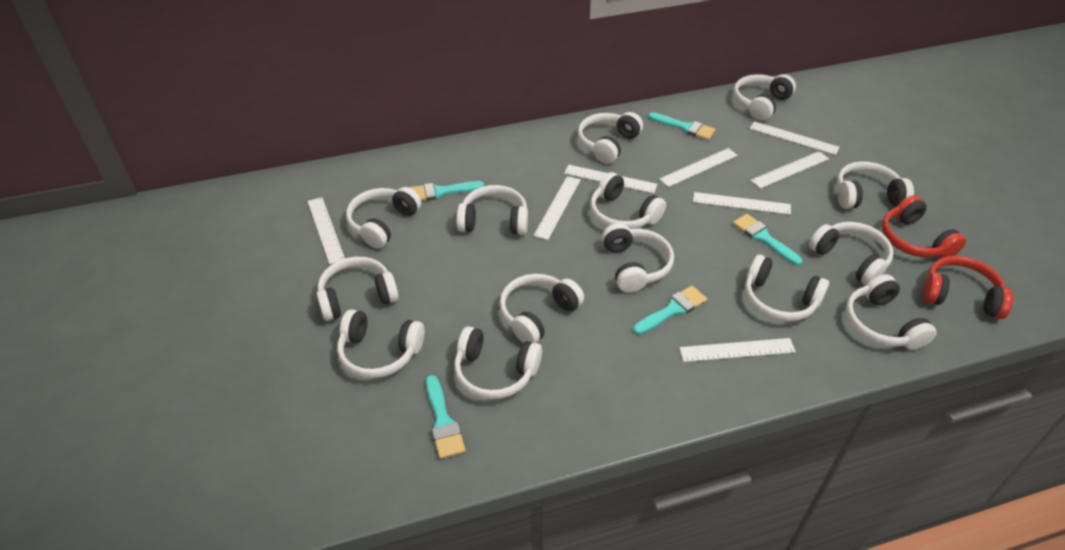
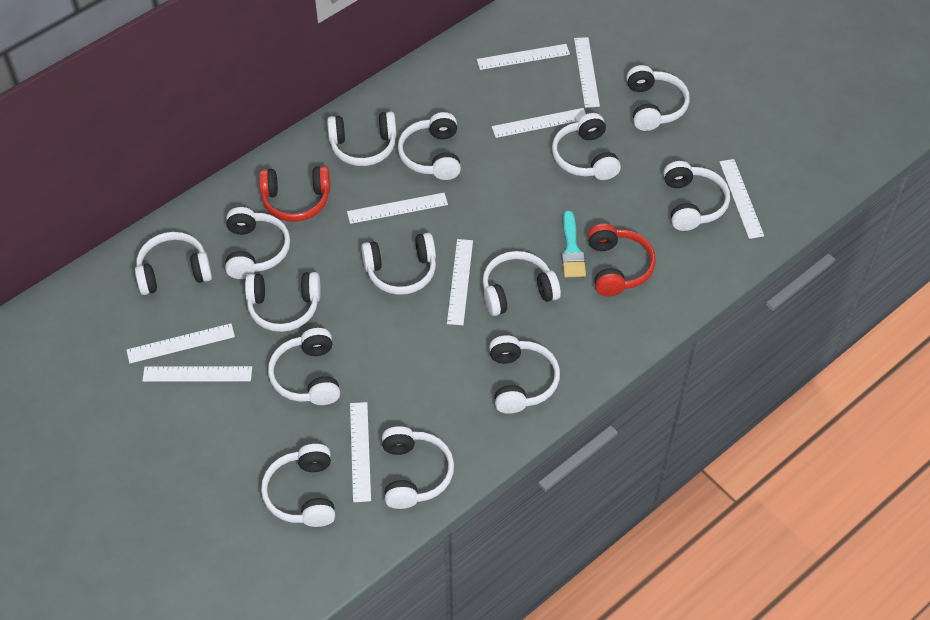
turquoise brush: 5 -> 1
white ruler: 8 -> 9

